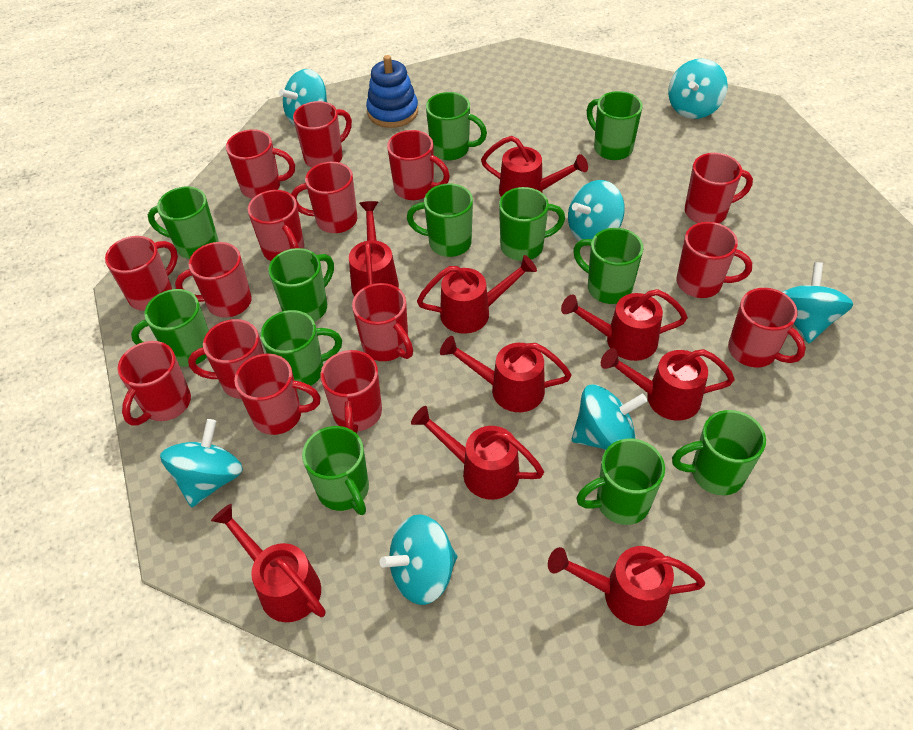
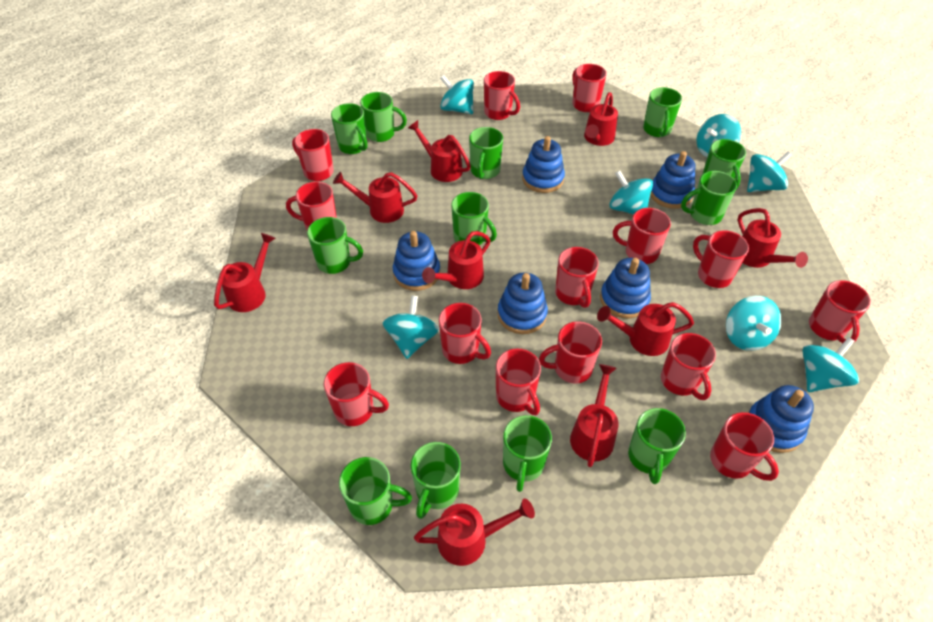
blue stacking toy: 1 -> 6
red mug: 15 -> 14

